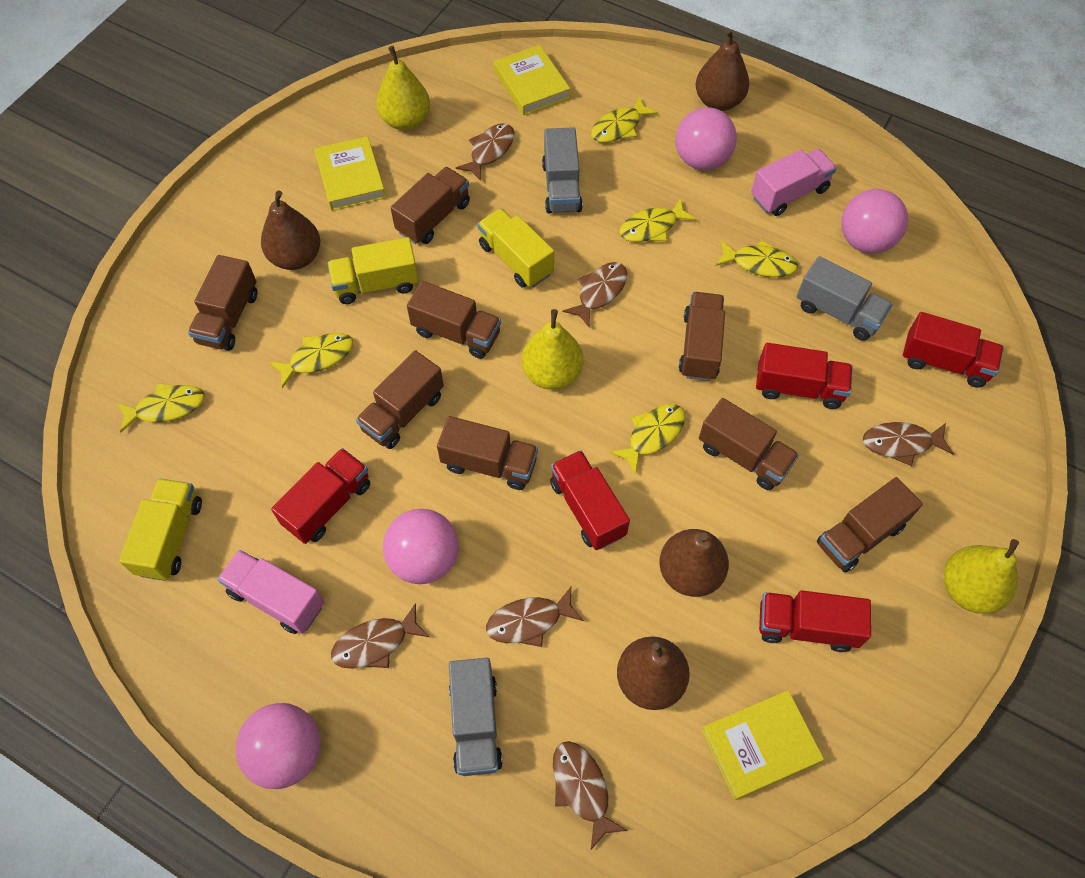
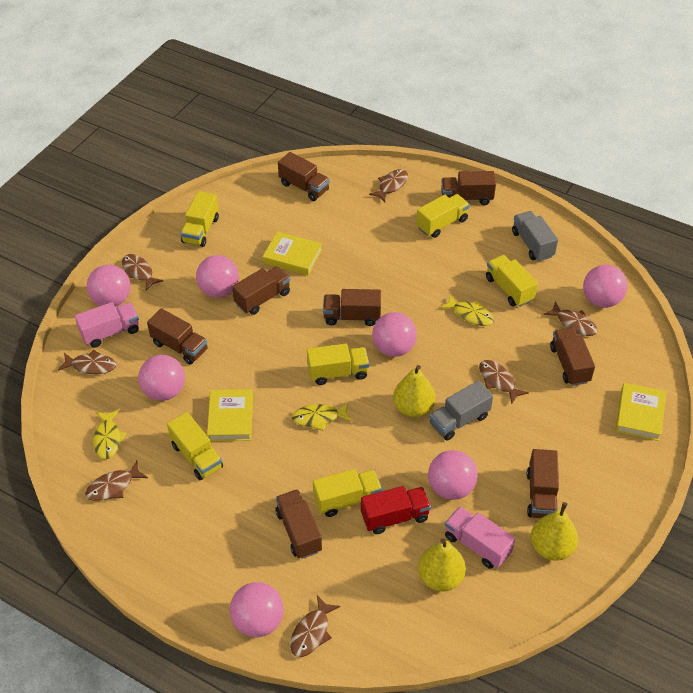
brown fish: 6 -> 7
brown pear: 4 -> 0
grey truck: 3 -> 2
pink ball: 4 -> 7
red truck: 5 -> 1
yellow fish: 6 -> 3
yellow truck: 3 -> 6

